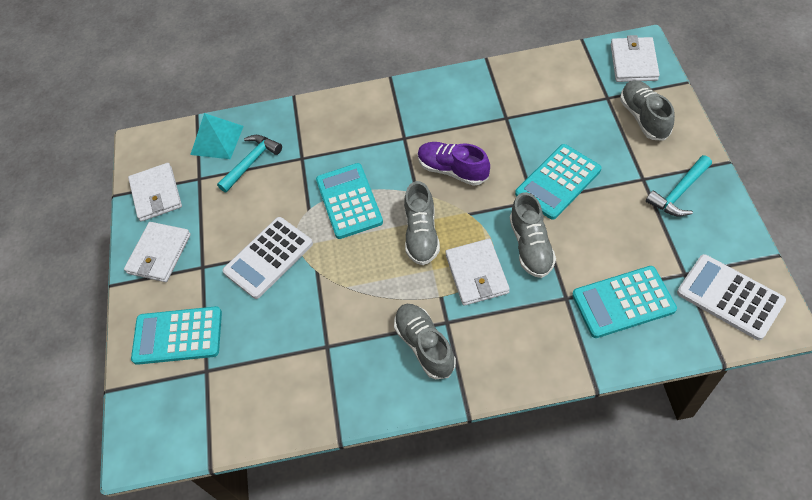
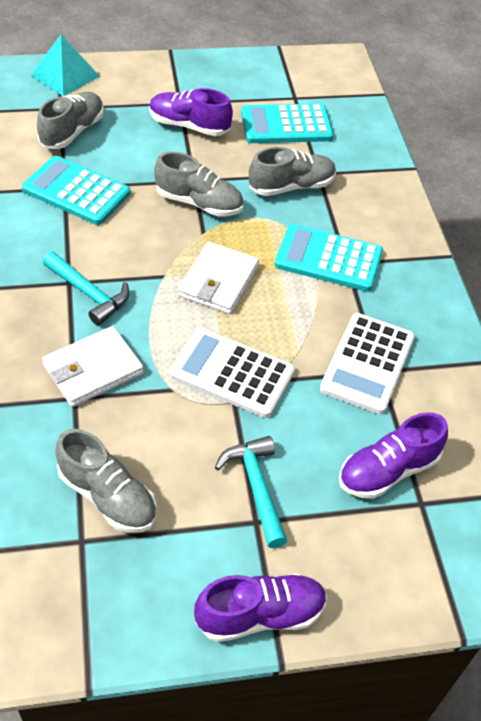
purple shoe: 1 -> 3
turquoise calculator: 4 -> 3
white wallet: 4 -> 2

